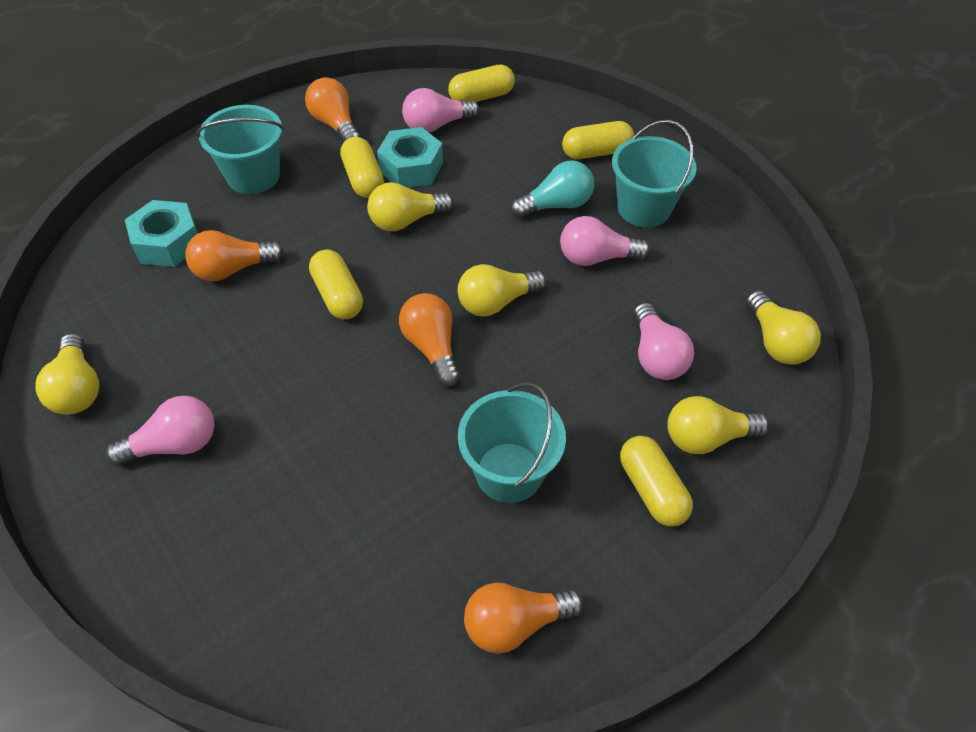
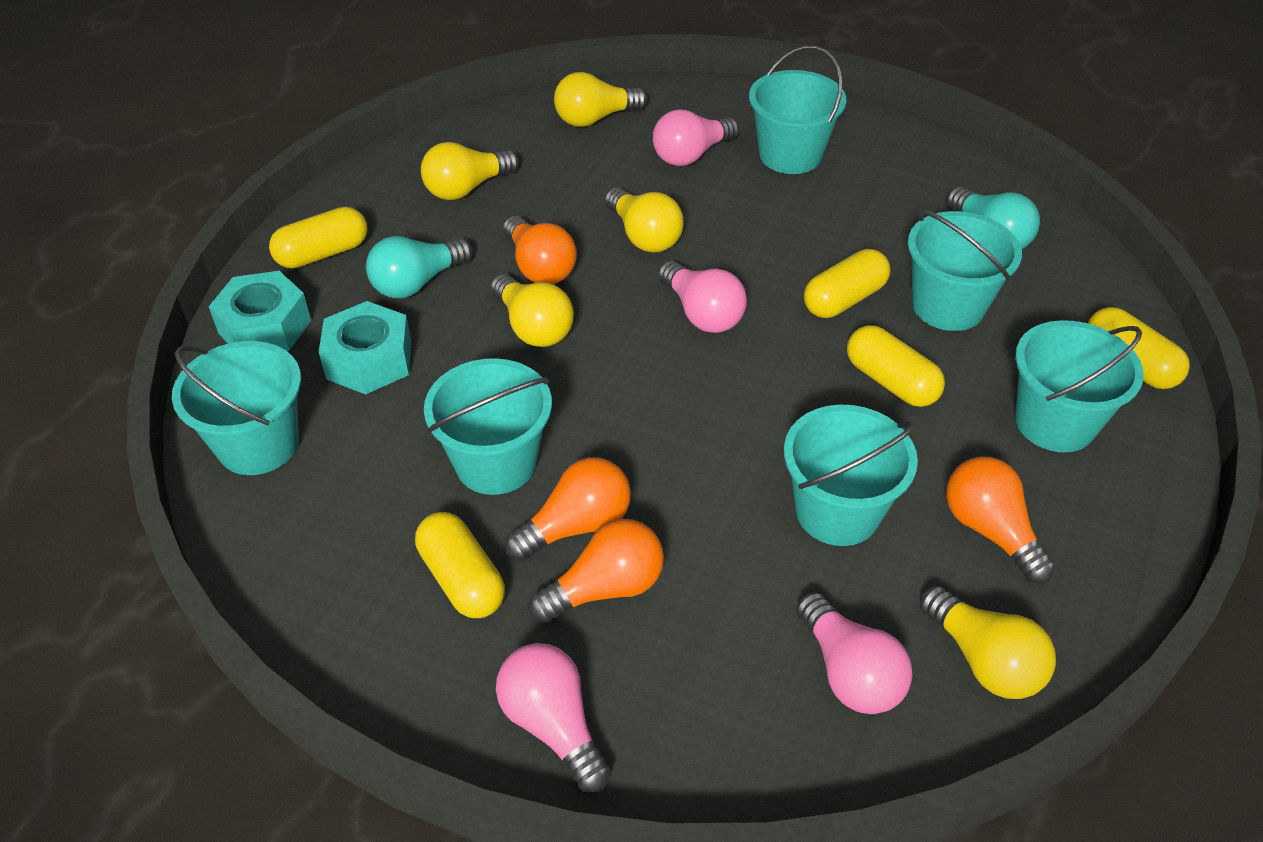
turquoise bucket: 3 -> 6
turquoise light bulb: 1 -> 2

